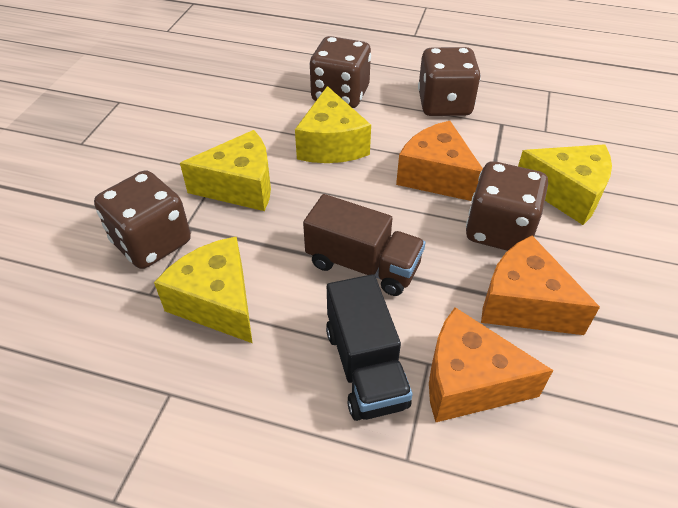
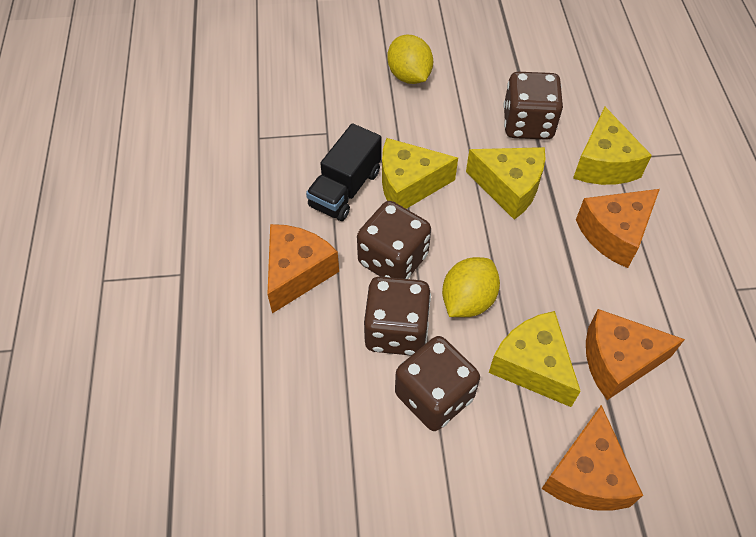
brown truck: 1 -> 0
orange cheese: 3 -> 4
yellow lemon: 0 -> 2

